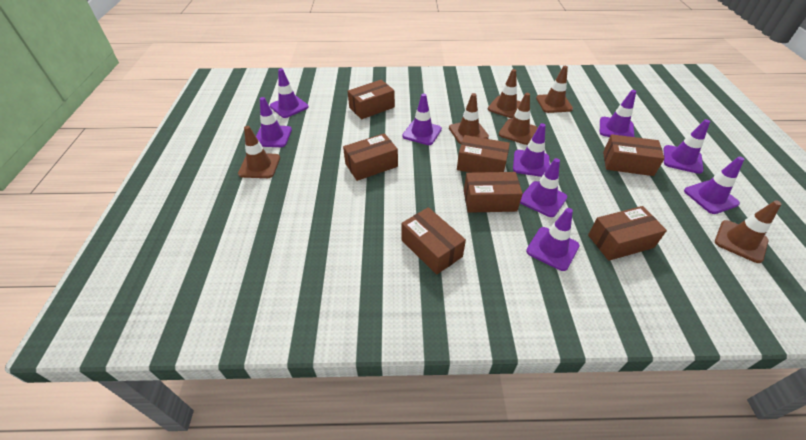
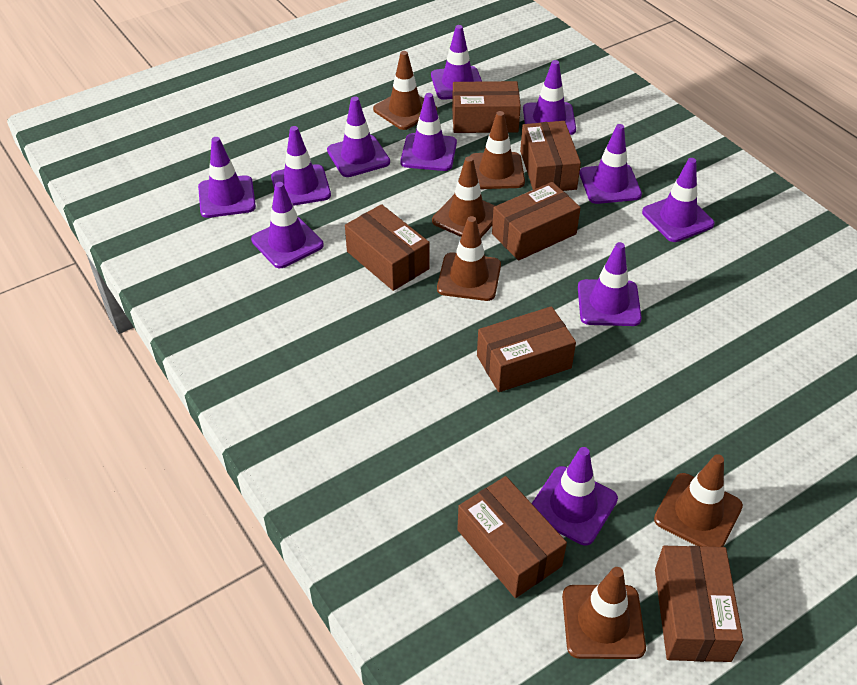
purple traffic cone: 9 -> 11

